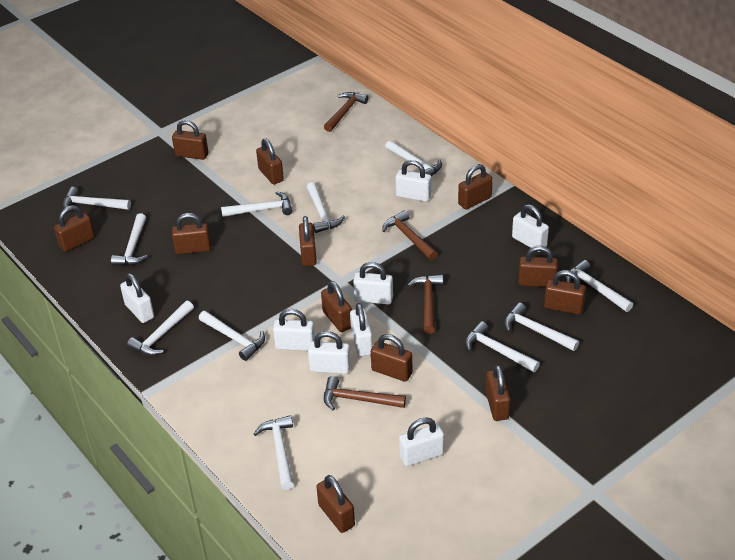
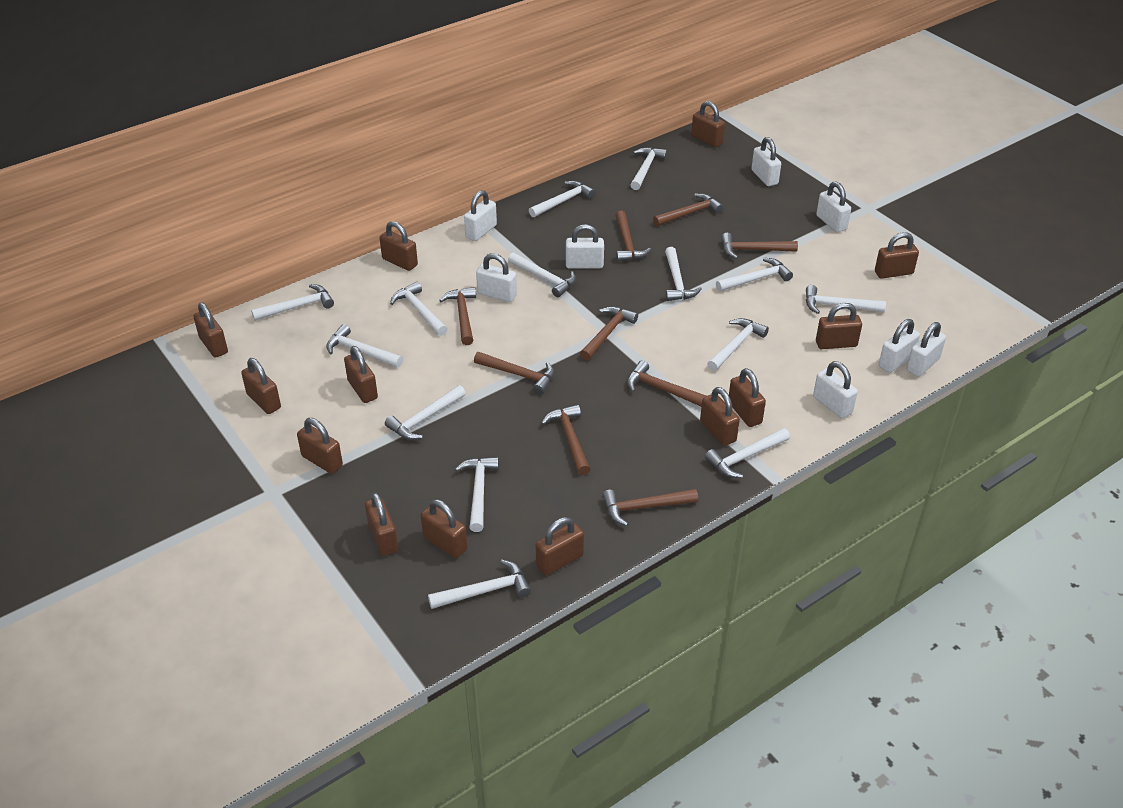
brown hammer: 4 -> 9
brown padlock: 12 -> 13
white hammer: 11 -> 14

